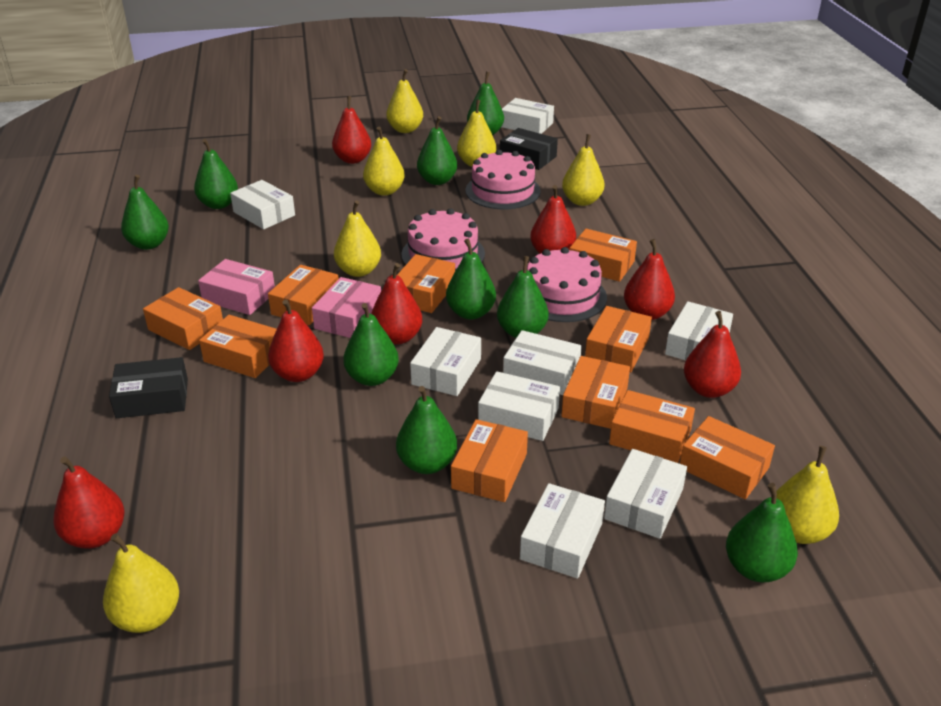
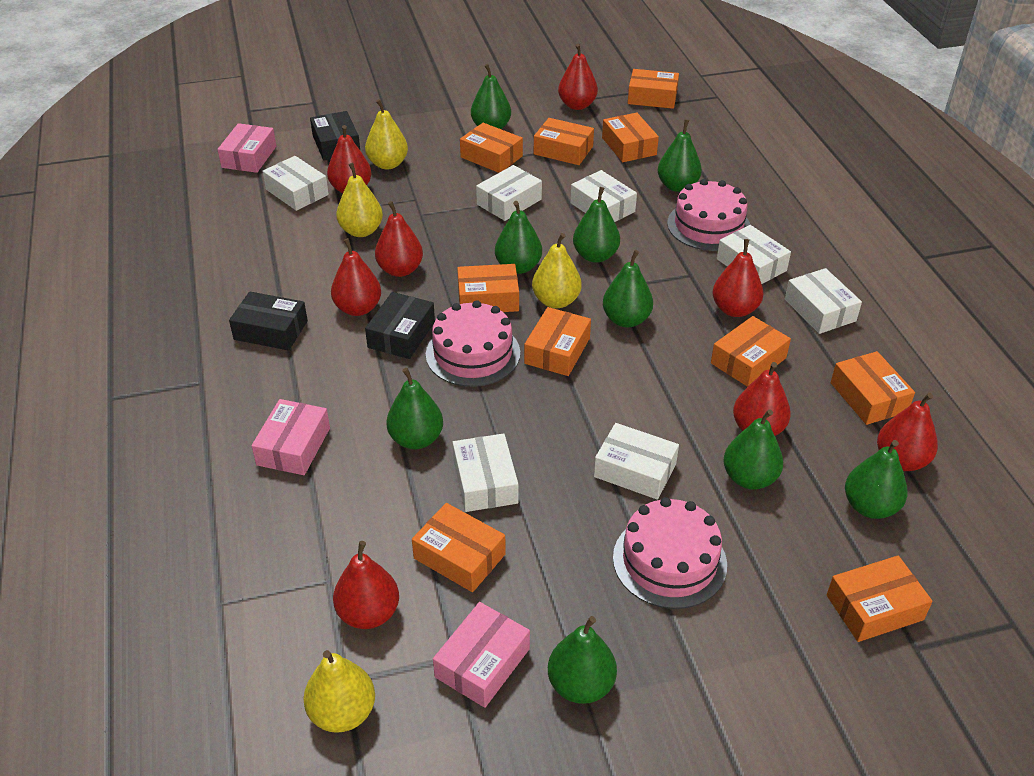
black box: 2 -> 3
pink box: 2 -> 3
red pear: 7 -> 8
white box: 8 -> 7
yellow pear: 7 -> 4

